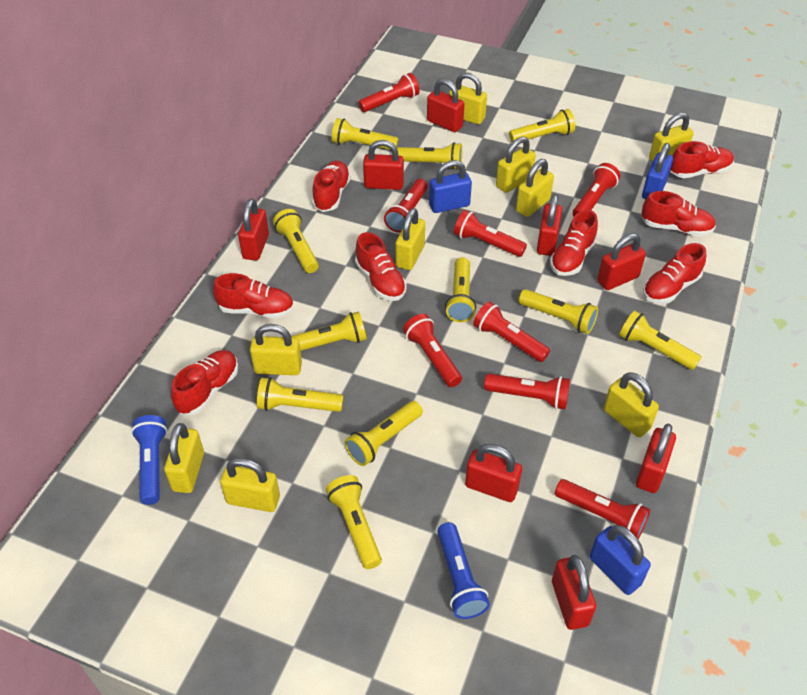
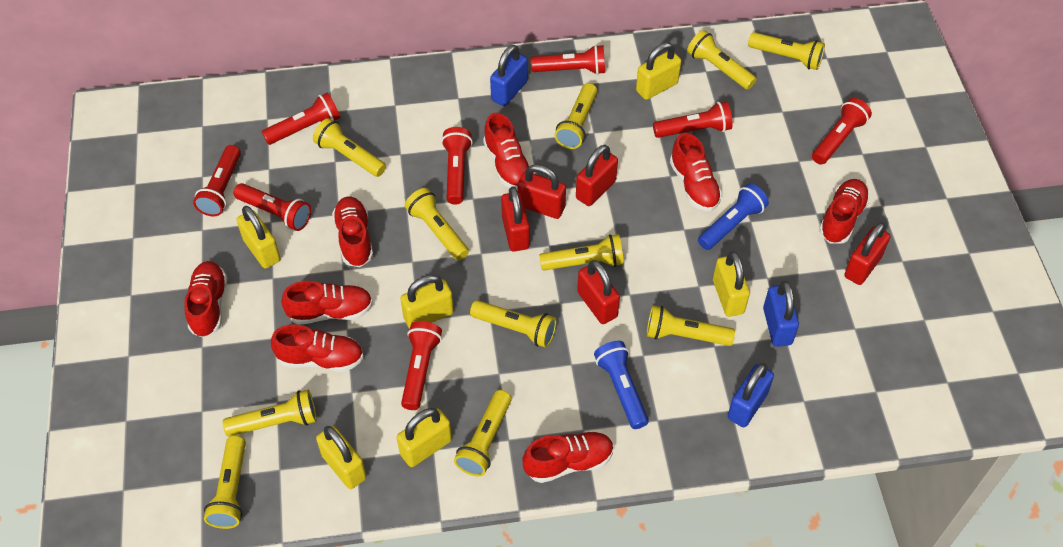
red padlock: 8 -> 5
yellow padlock: 9 -> 6

